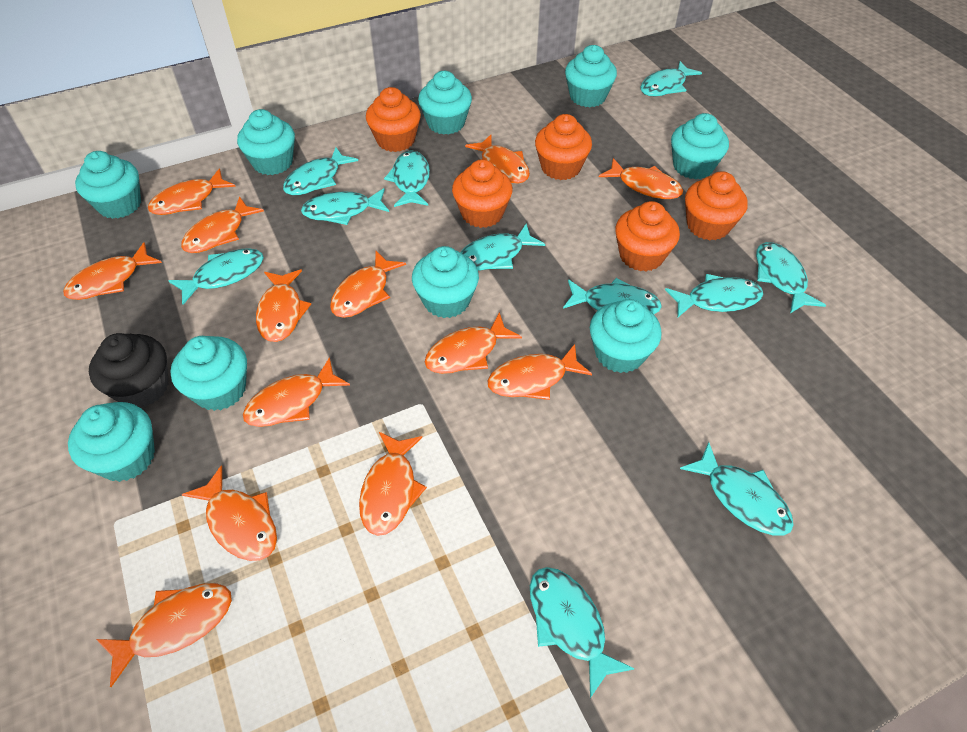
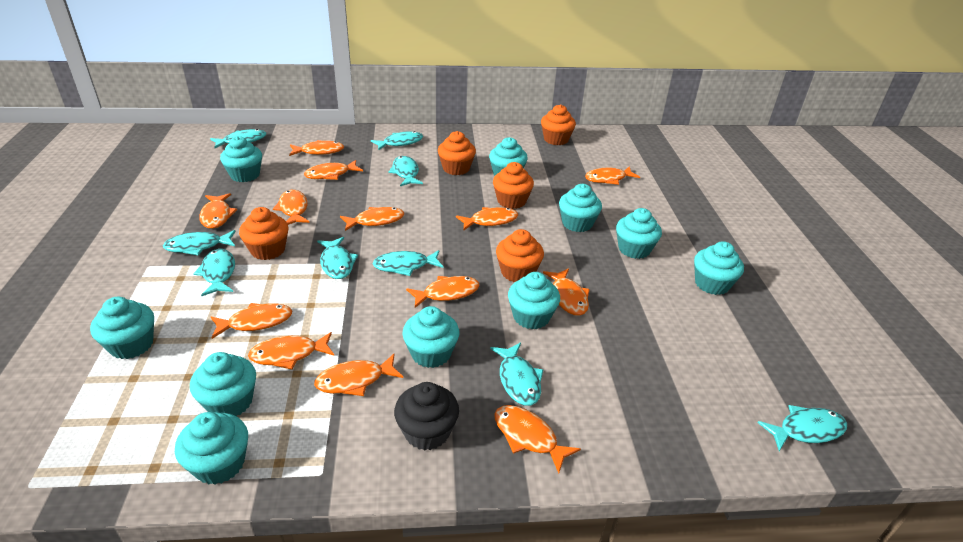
turquoise cupcake: 9 -> 10
turquoise fish: 11 -> 9

